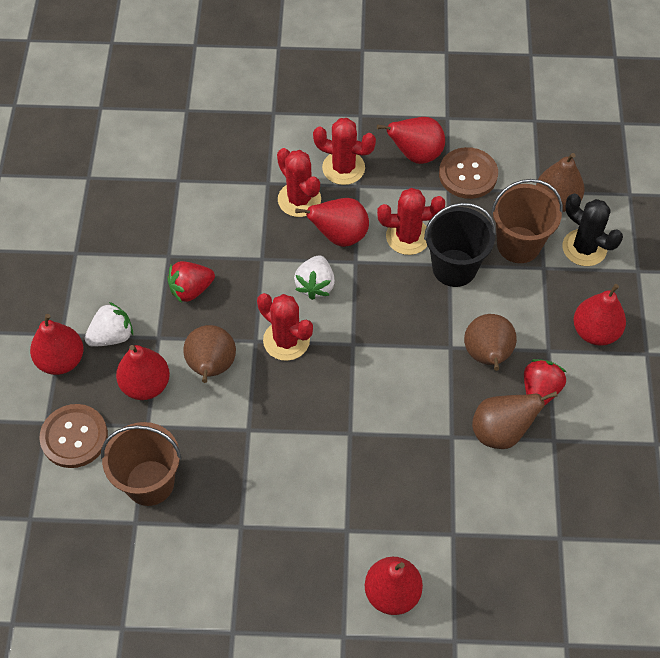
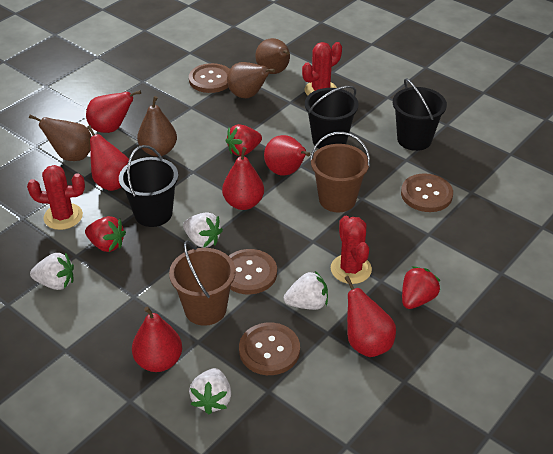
black bucket: 1 -> 3
black cactus: 1 -> 0
brown button: 2 -> 4
red cactus: 4 -> 3
red strawberry: 2 -> 3
white strawberry: 2 -> 4

